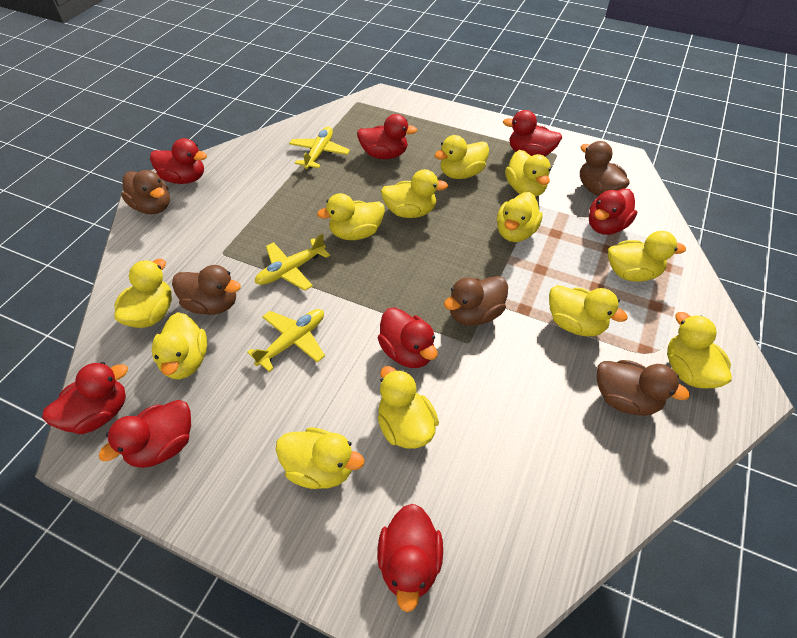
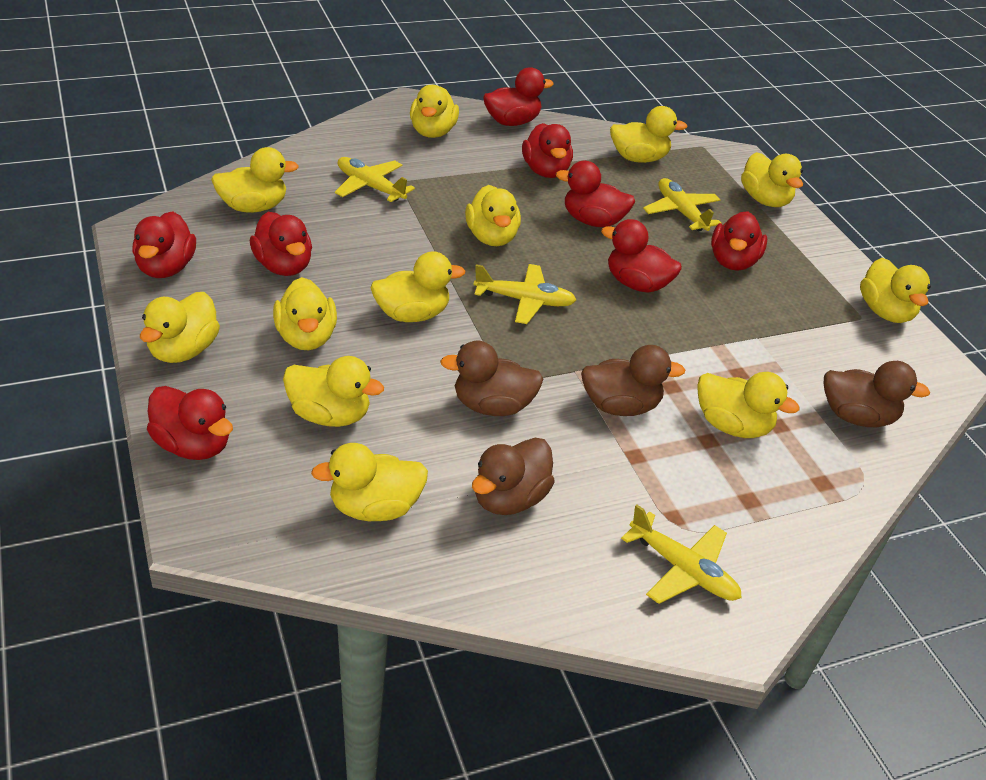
brown duck: 5 -> 4
yellow plane: 3 -> 4

